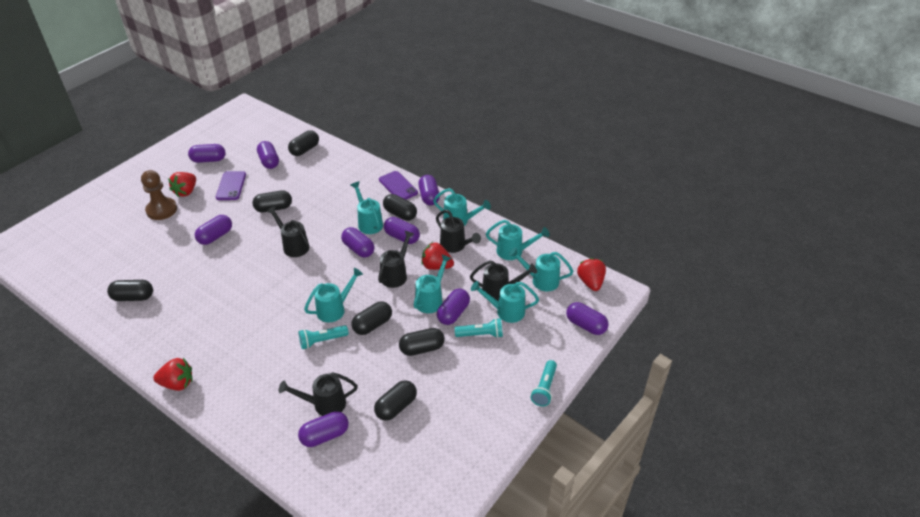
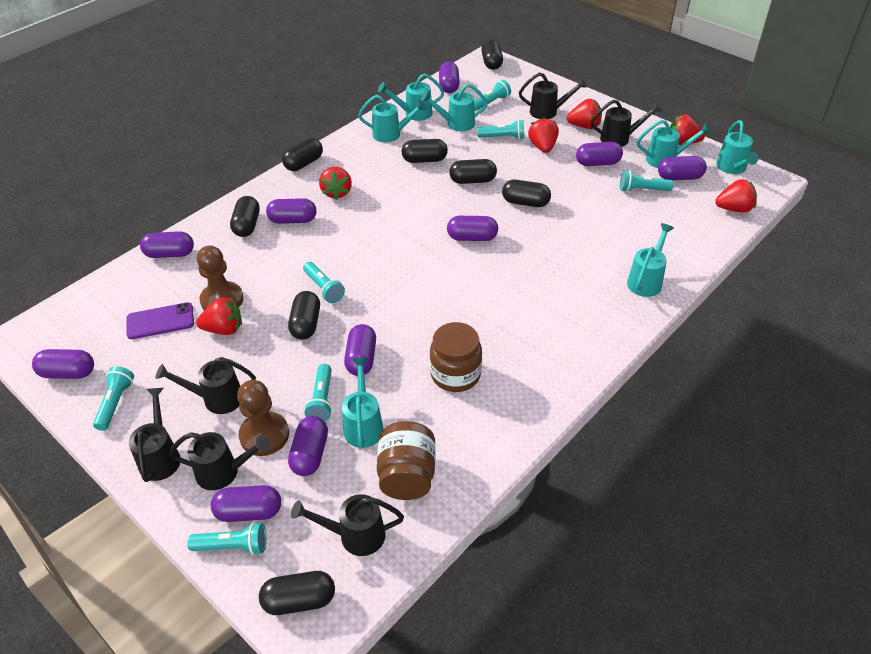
black capsule: 7 -> 8
black watering can: 5 -> 6
brown jar: 0 -> 2
brown pawn: 1 -> 2
purple capsule: 9 -> 10
purple phone: 2 -> 1
red strawberry: 4 -> 6
turquoise flashlight: 3 -> 7

